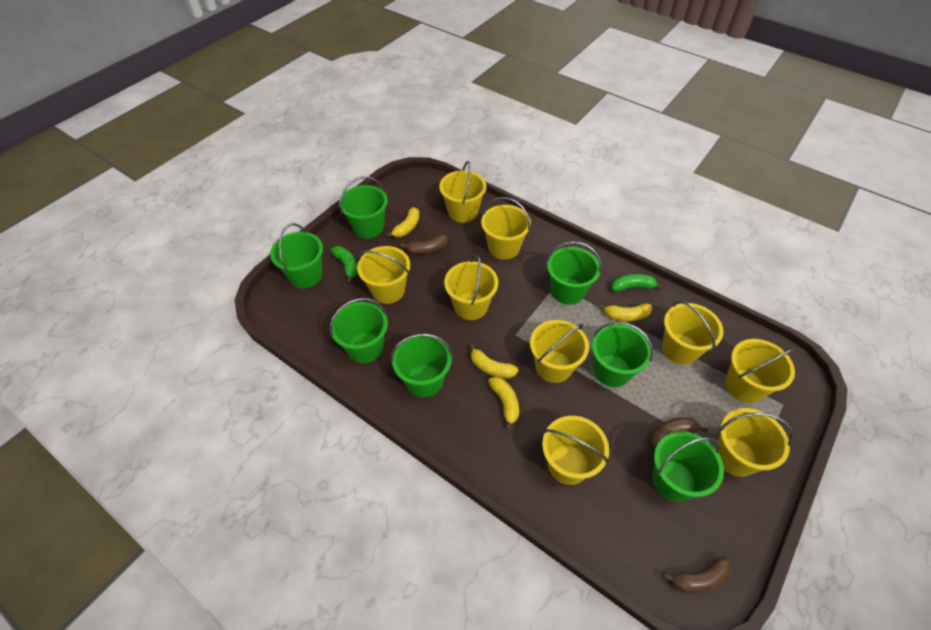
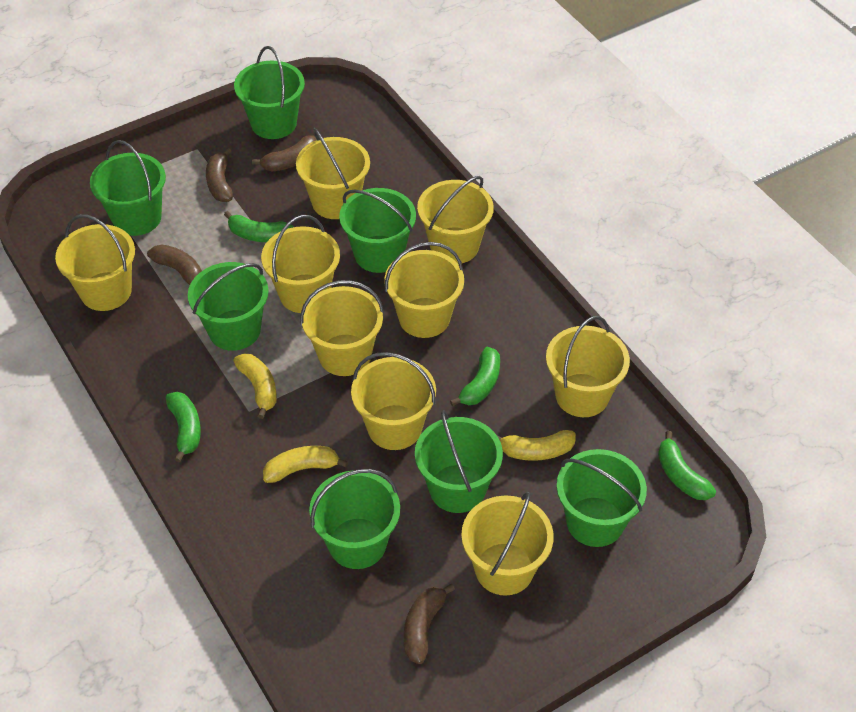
brown banana: 3 -> 4
green banana: 2 -> 4
yellow banana: 4 -> 3

